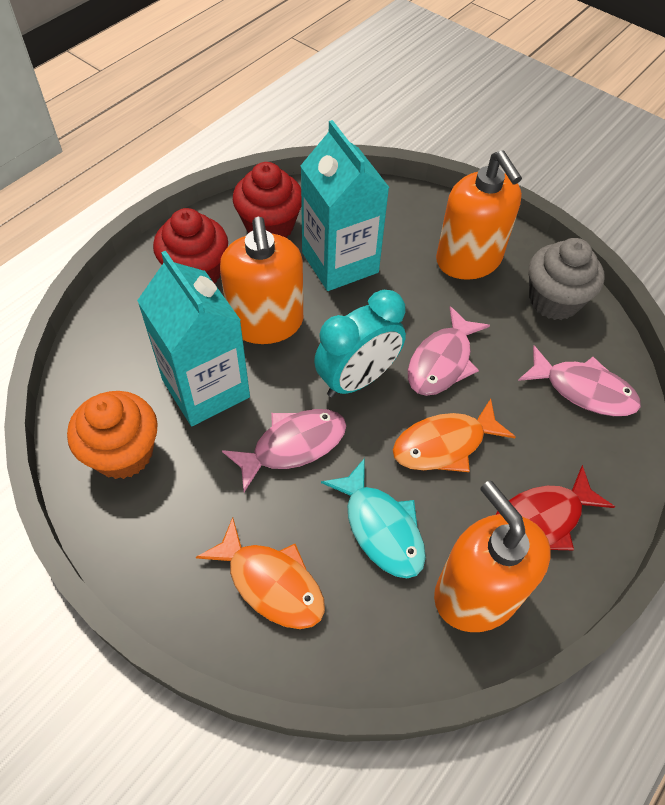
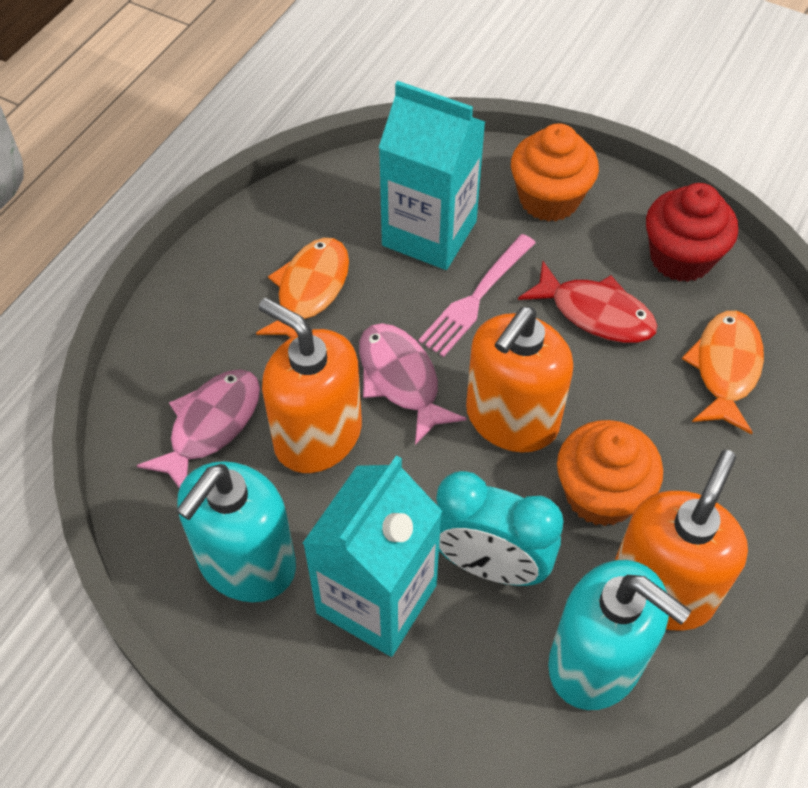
grey cupcake: 1 -> 0
orange cupcake: 1 -> 2
pink fish: 3 -> 2
pink fork: 0 -> 1
red cupcake: 2 -> 1
turquoise fish: 1 -> 0
turquoise soap dispenser: 0 -> 2

